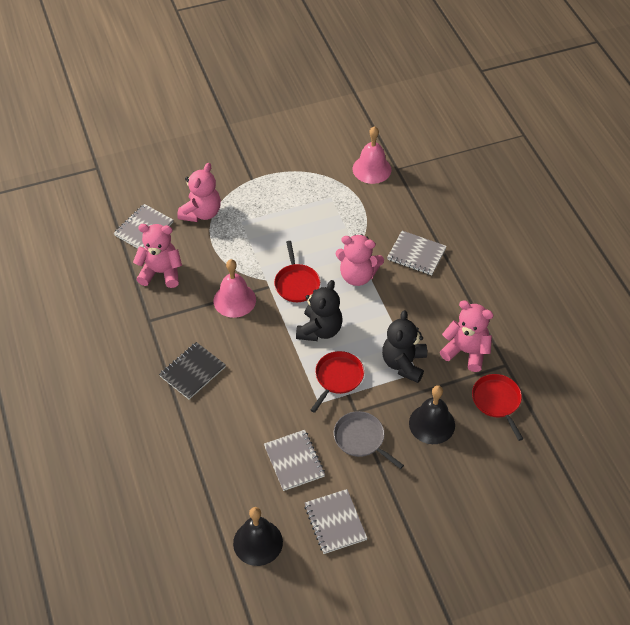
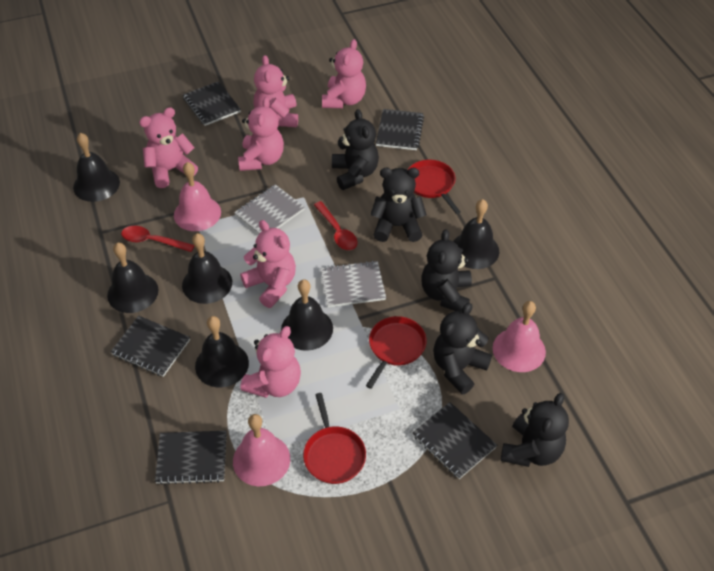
black bell: 2 -> 6
black notebook: 1 -> 5
black teddy bear: 2 -> 5
grey notebook: 4 -> 2
grey pan: 1 -> 0
pink bell: 2 -> 3
pink teddy bear: 4 -> 6
red spoon: 0 -> 2

